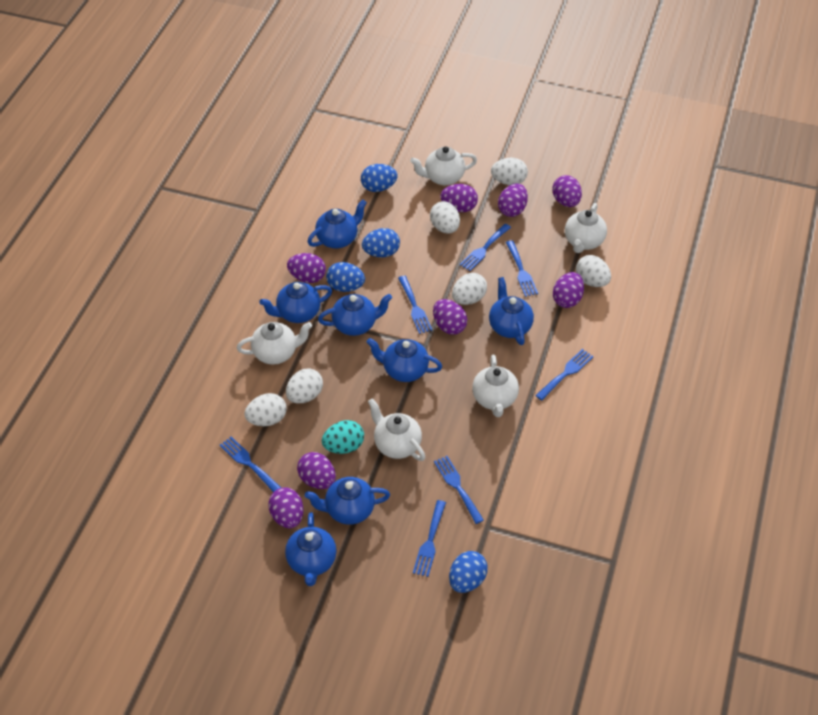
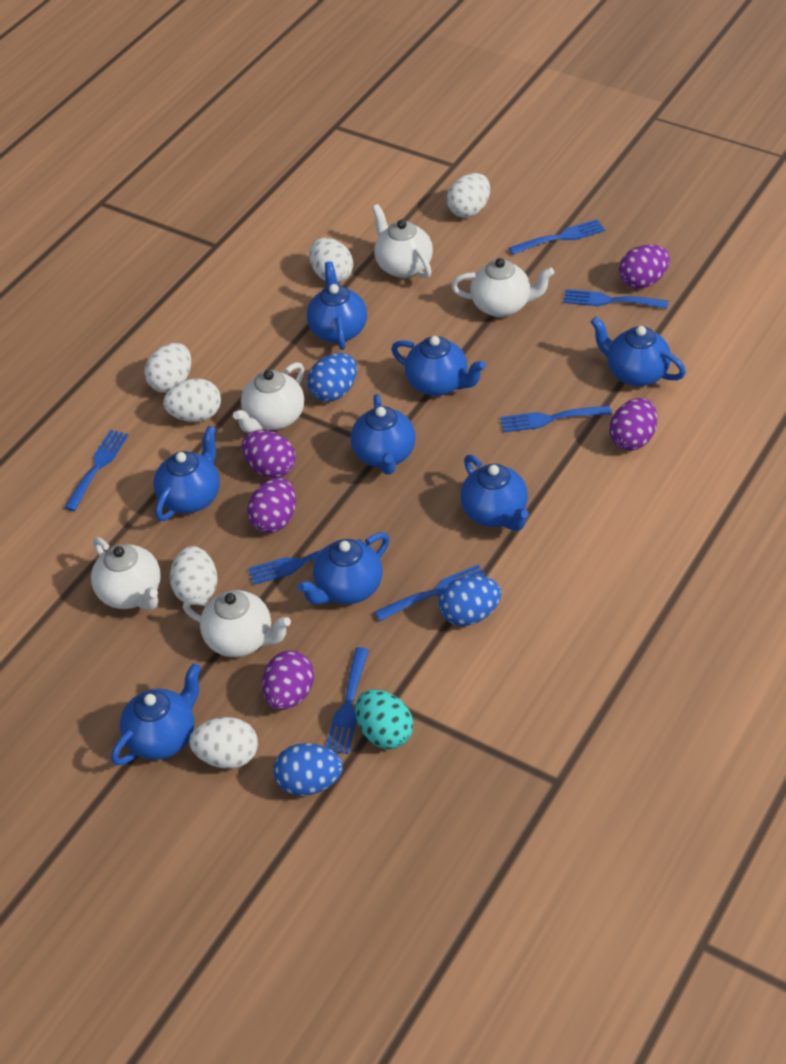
blue egg: 4 -> 3
blue teapot: 7 -> 8
purple egg: 8 -> 5

